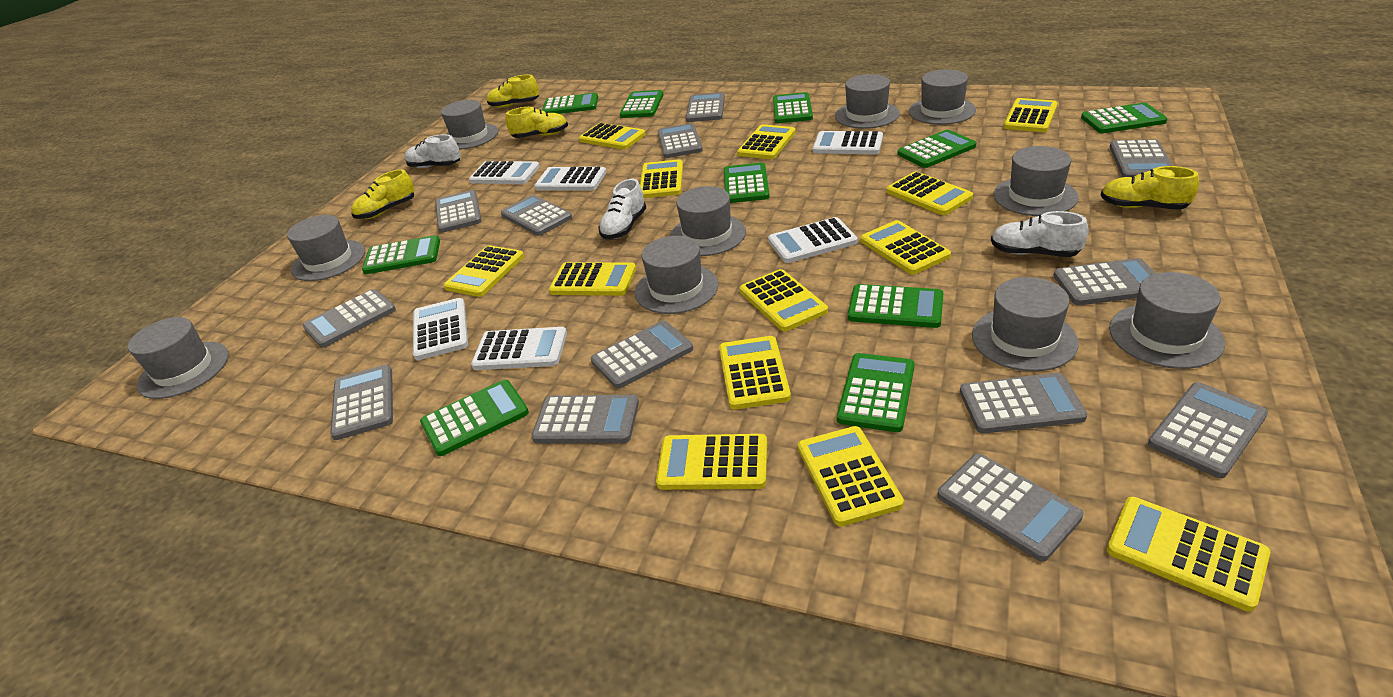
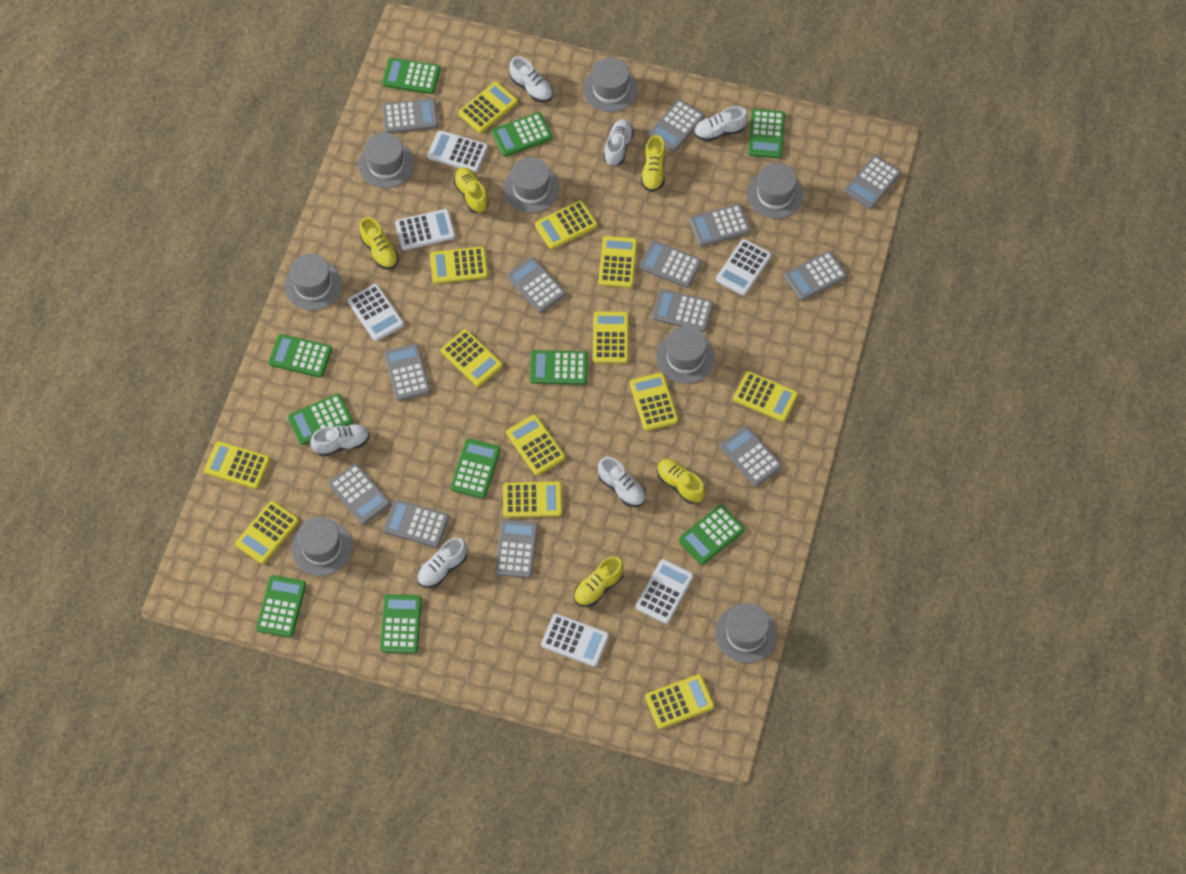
grey hat: 10 -> 8
white shoe: 3 -> 6
yellow shoe: 4 -> 5

